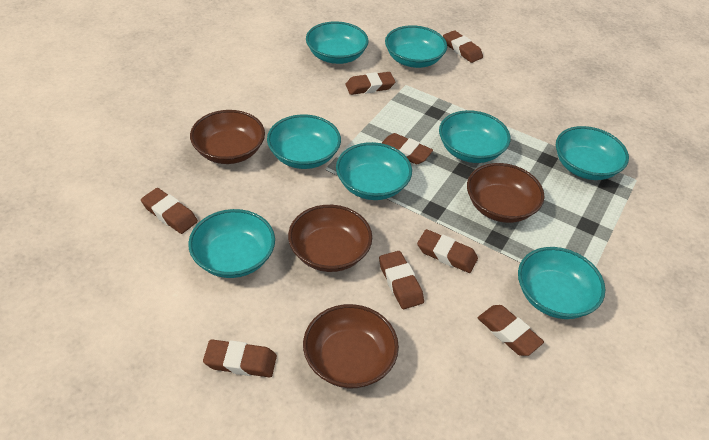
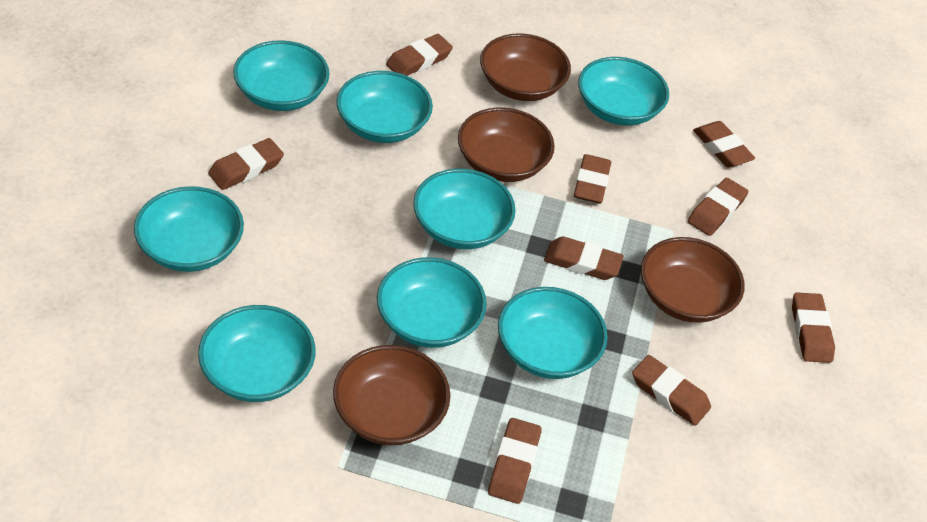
brown eraser: 8 -> 9

